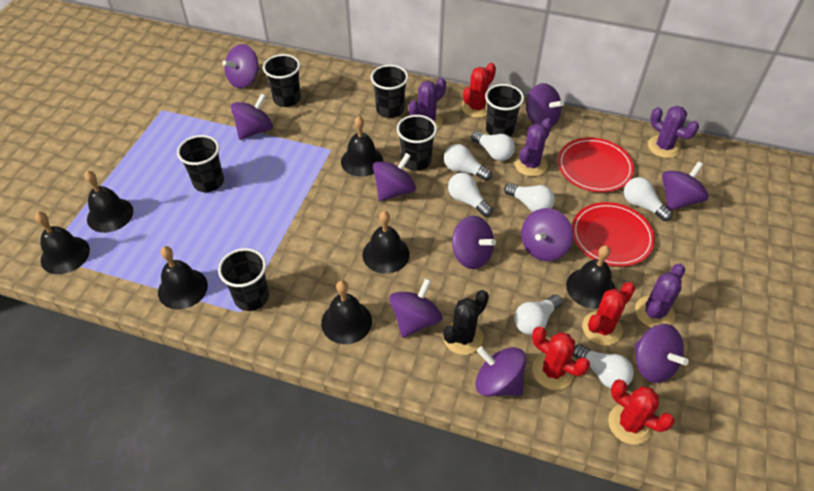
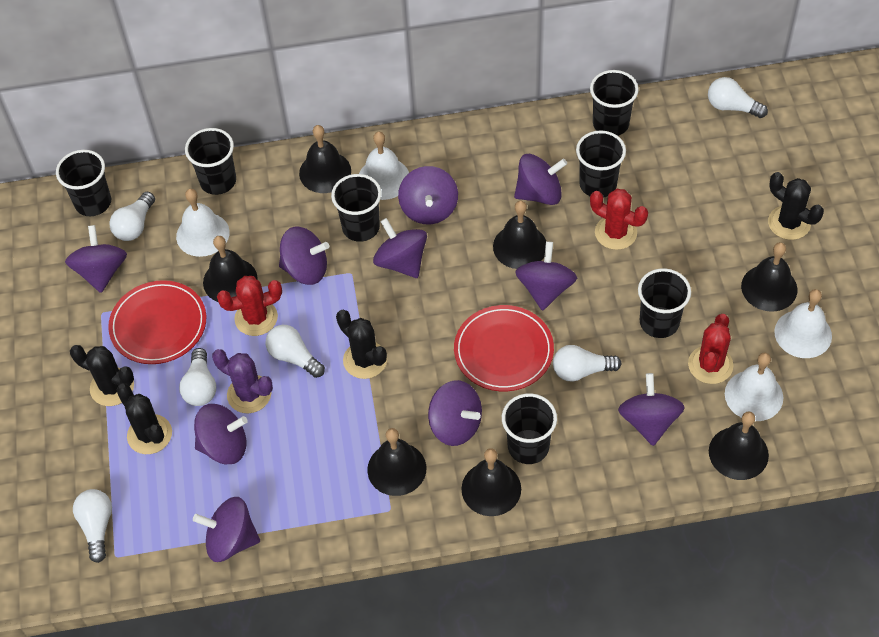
black cactus: 1 -> 4
black cup: 6 -> 7
purple cactus: 4 -> 1
red cactus: 4 -> 3
white bell: 0 -> 4
white light bulb: 7 -> 6

